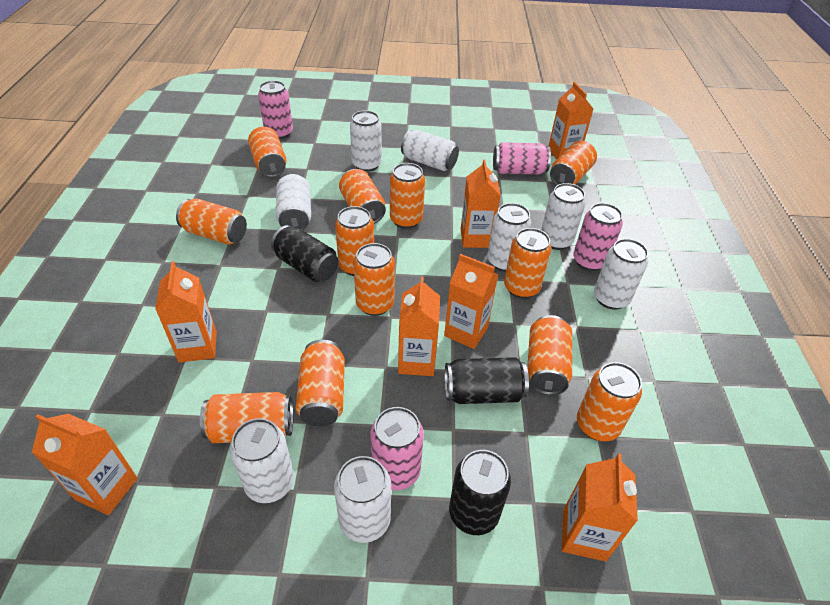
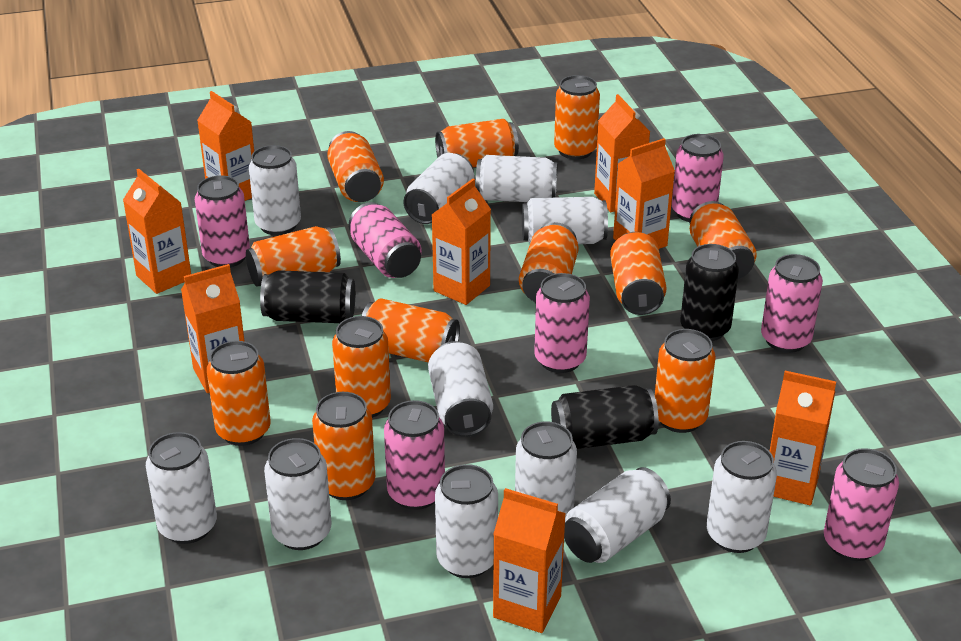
orange carton: 7 -> 8
pink can: 4 -> 7
white can: 8 -> 11

